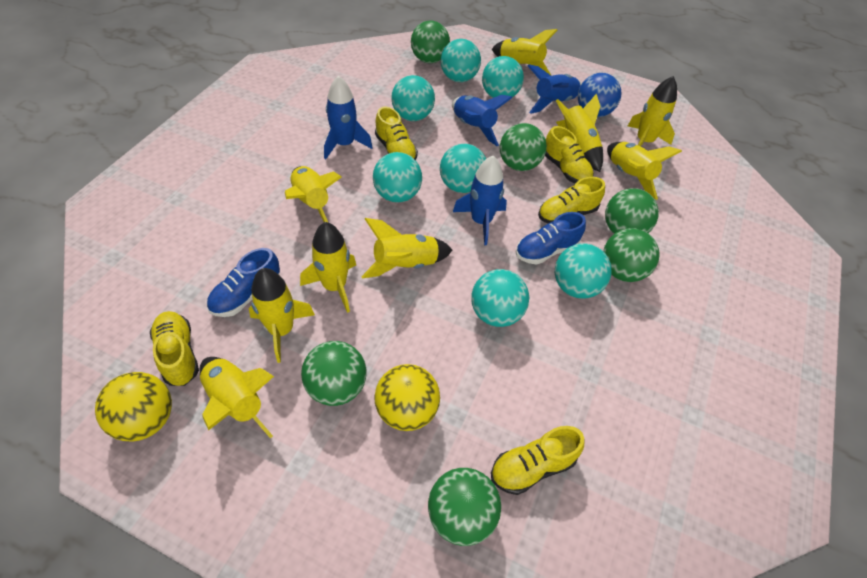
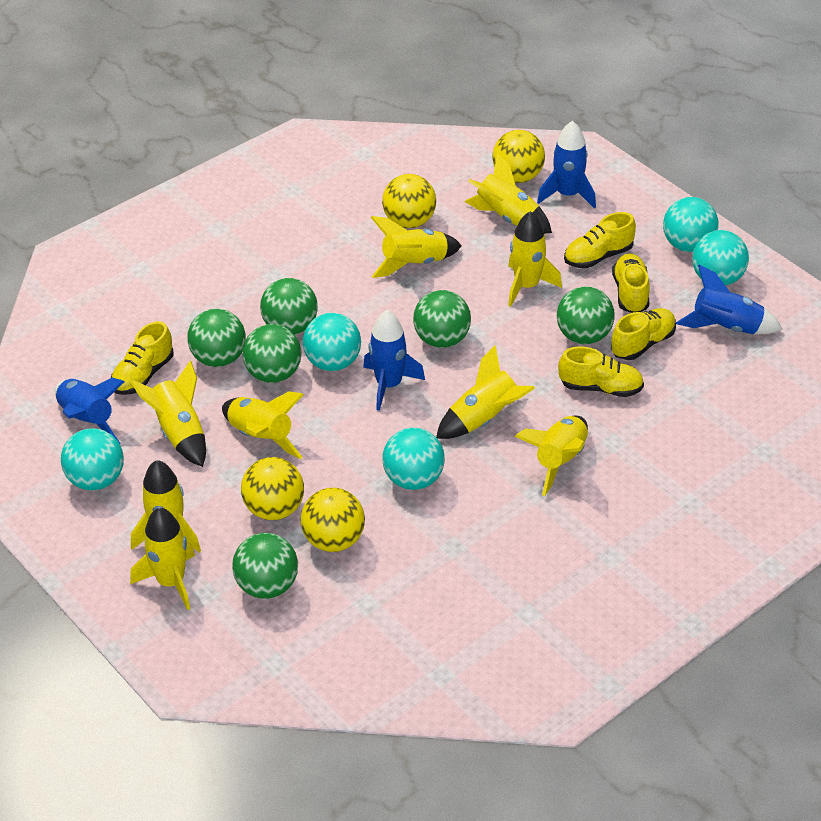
blue ball: 1 -> 0
blue shoe: 2 -> 0
turquoise ball: 7 -> 5
yellow ball: 2 -> 4

